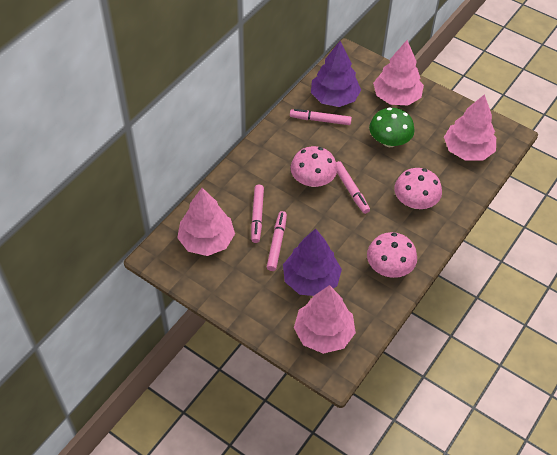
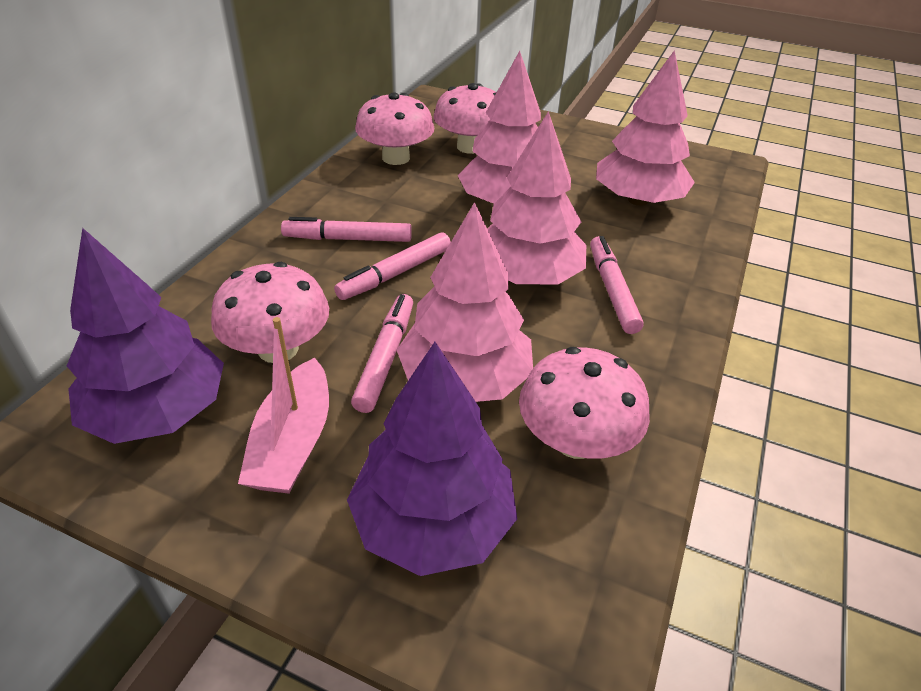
green mushroom: 1 -> 0
pink boat: 0 -> 1
pink mushroom: 3 -> 4

